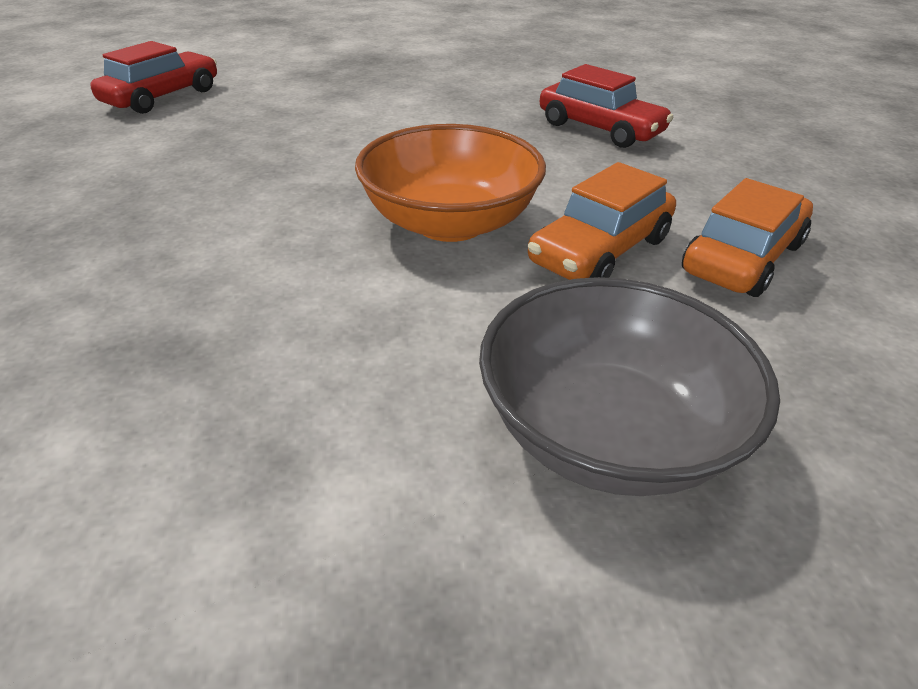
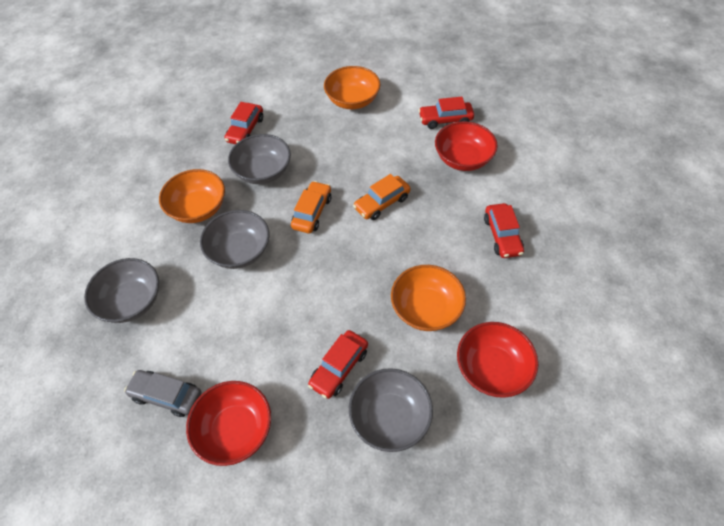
grey bowl: 1 -> 4
grey car: 0 -> 1
orange bowl: 1 -> 3
red bowl: 0 -> 3
red car: 2 -> 4

